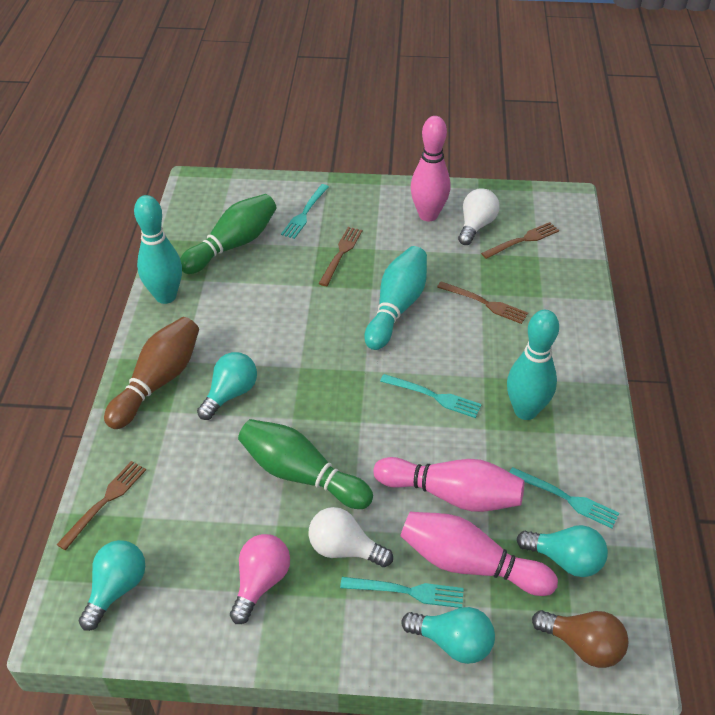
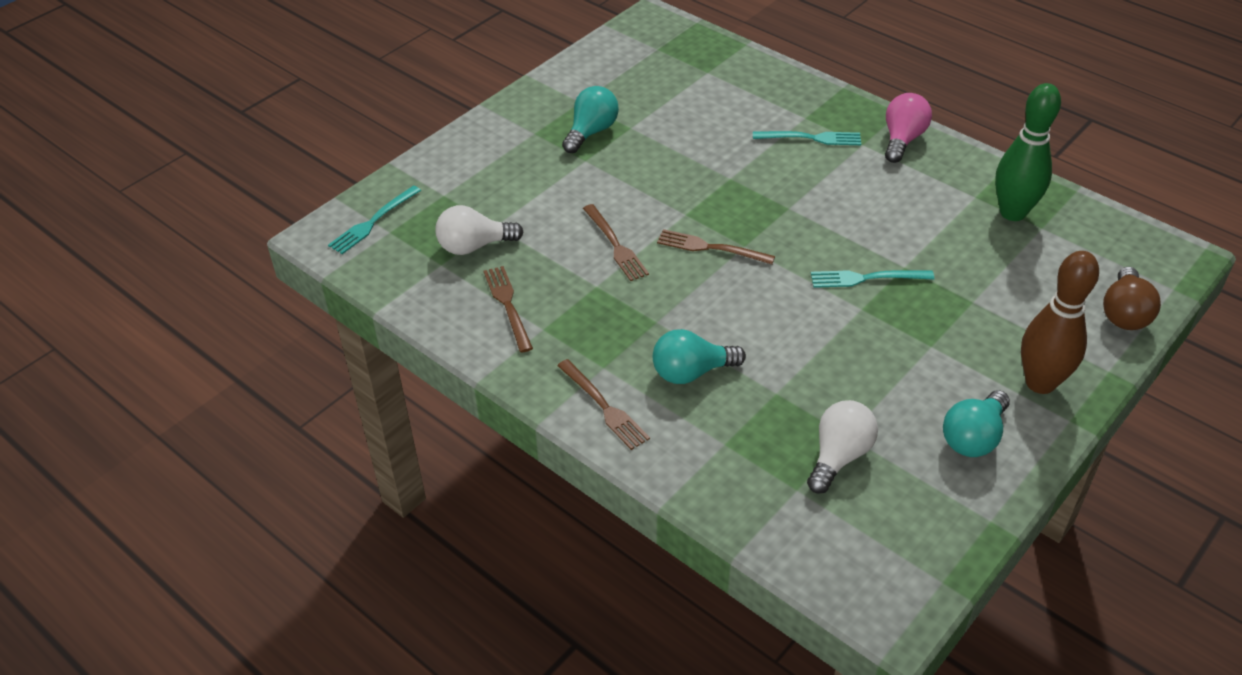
green bowling pin: 2 -> 1
pink bowling pin: 3 -> 0
turquoise bowling pin: 3 -> 0
turquoise fork: 4 -> 3
turquoise light bulb: 4 -> 3

